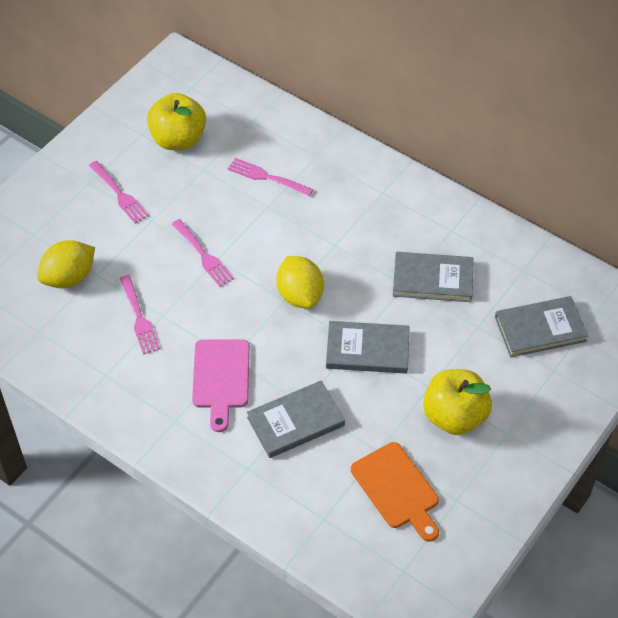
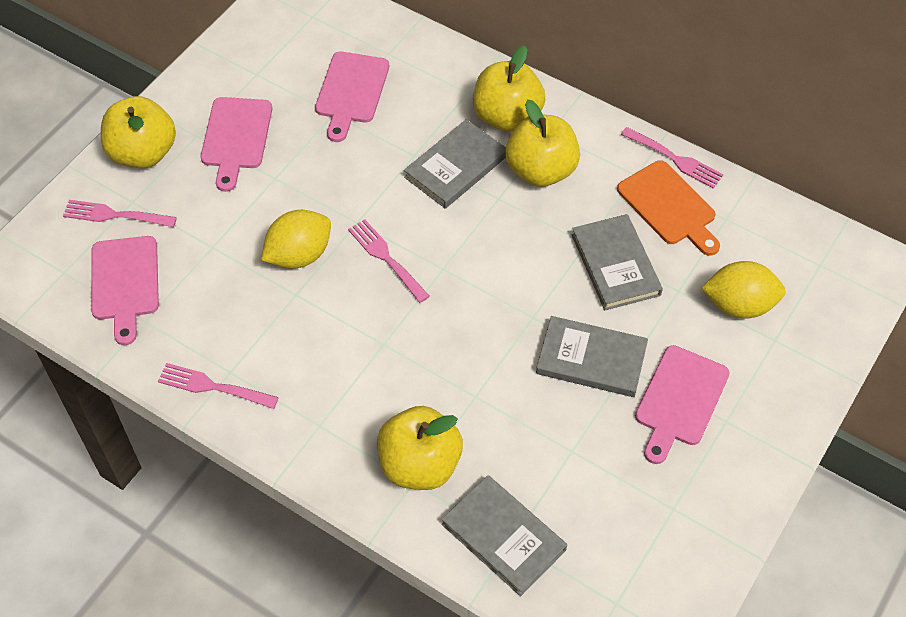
pink cutting board: 1 -> 4
yellow apple: 2 -> 4

